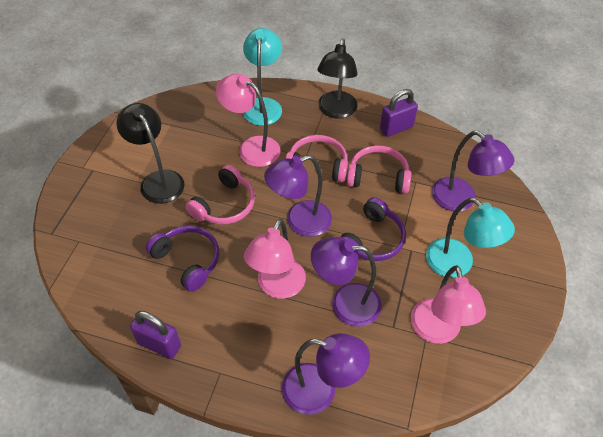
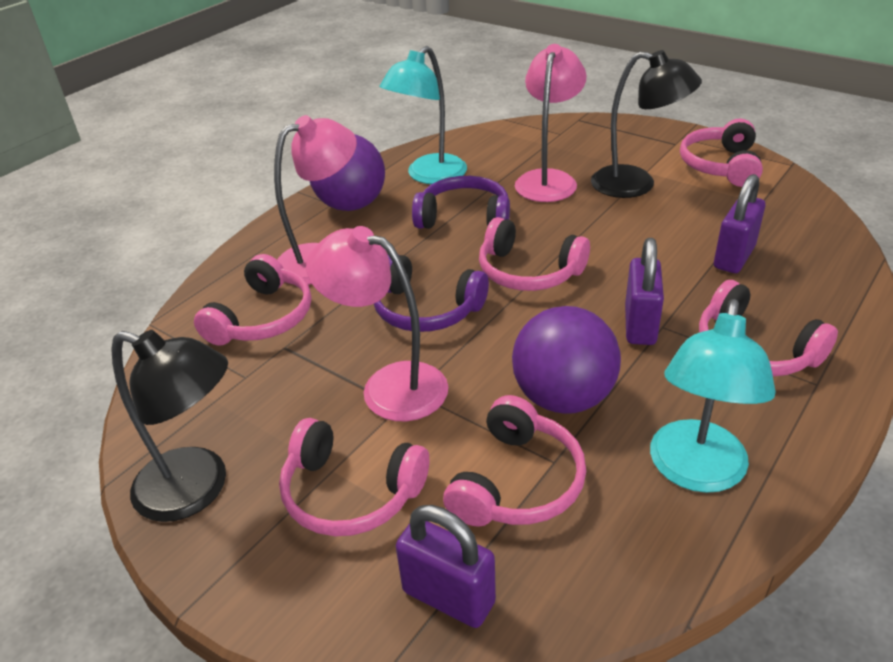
pink headphones: 3 -> 6
purple ball: 0 -> 2
purple lamp: 4 -> 0
purple padlock: 2 -> 3

